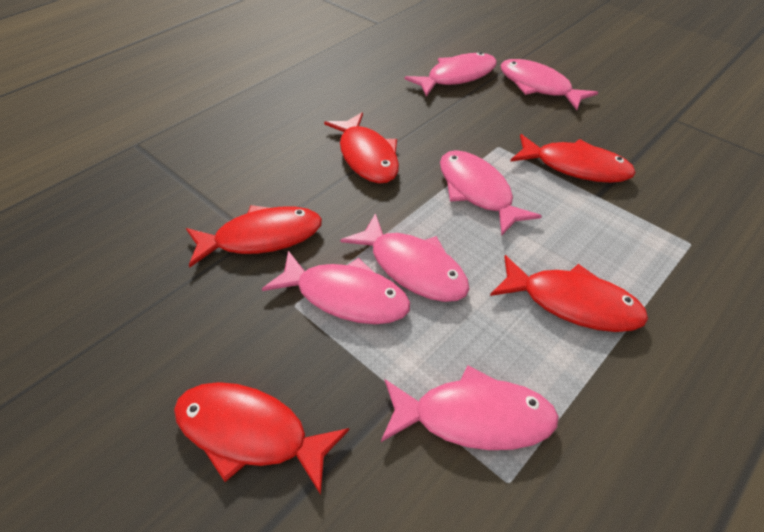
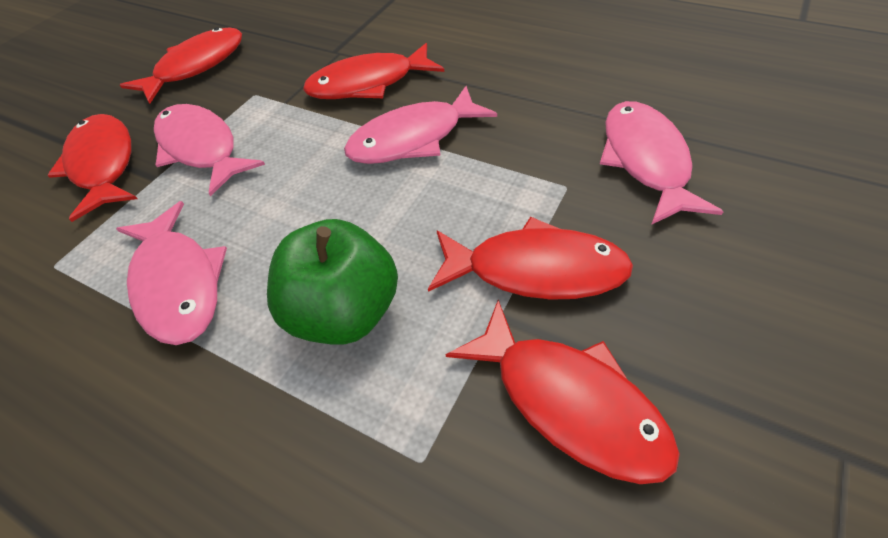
green apple: 0 -> 1
pink fish: 6 -> 4

